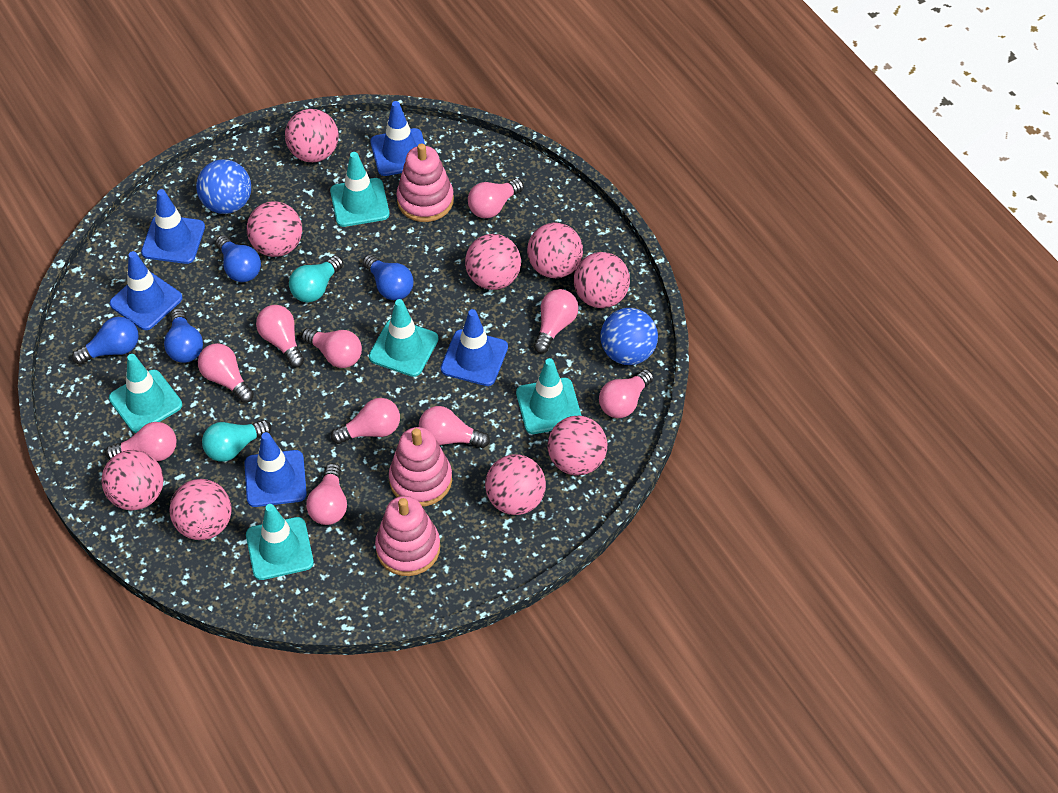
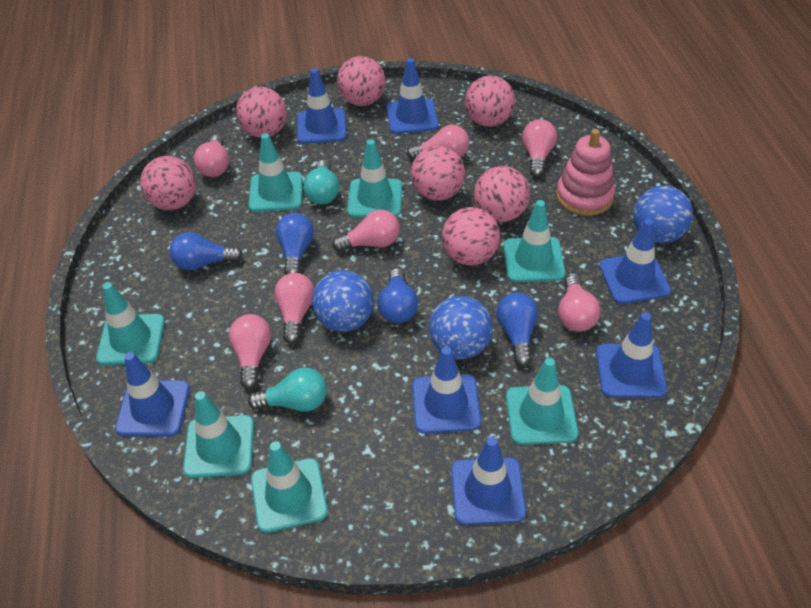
blue ball: 2 -> 3
blue traffic cone: 5 -> 7
pink ball: 9 -> 7
pink light bulb: 10 -> 7
pink stacking toy: 3 -> 1
turquoise traffic cone: 5 -> 7

